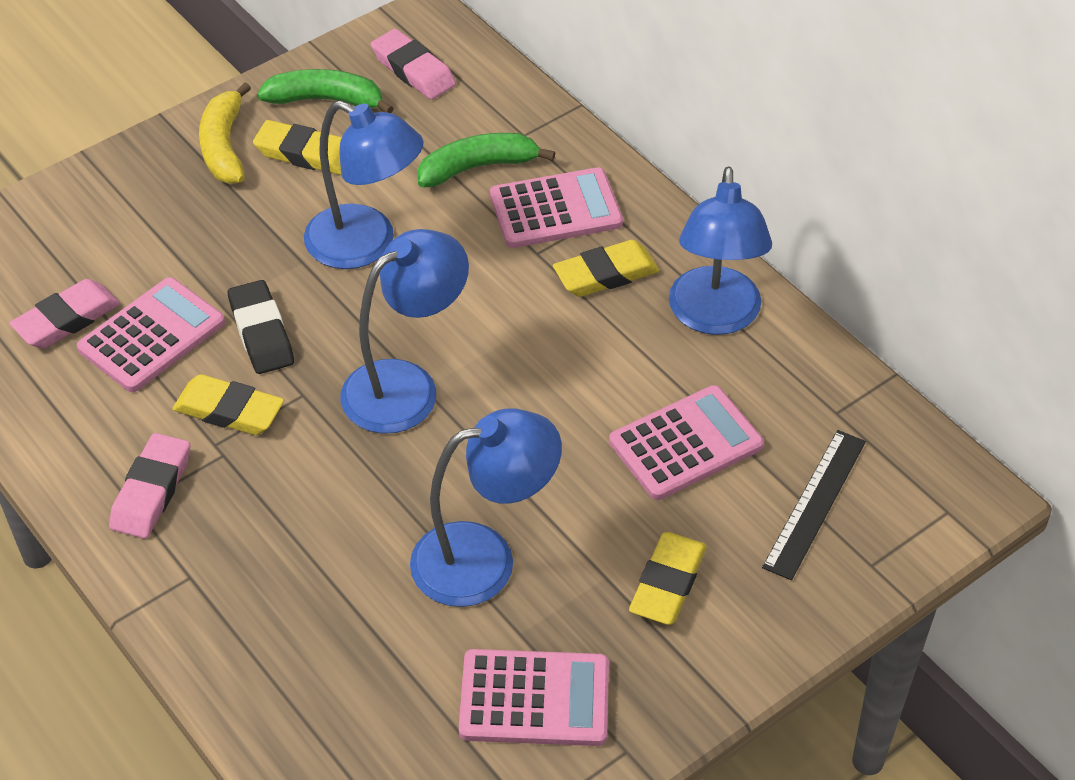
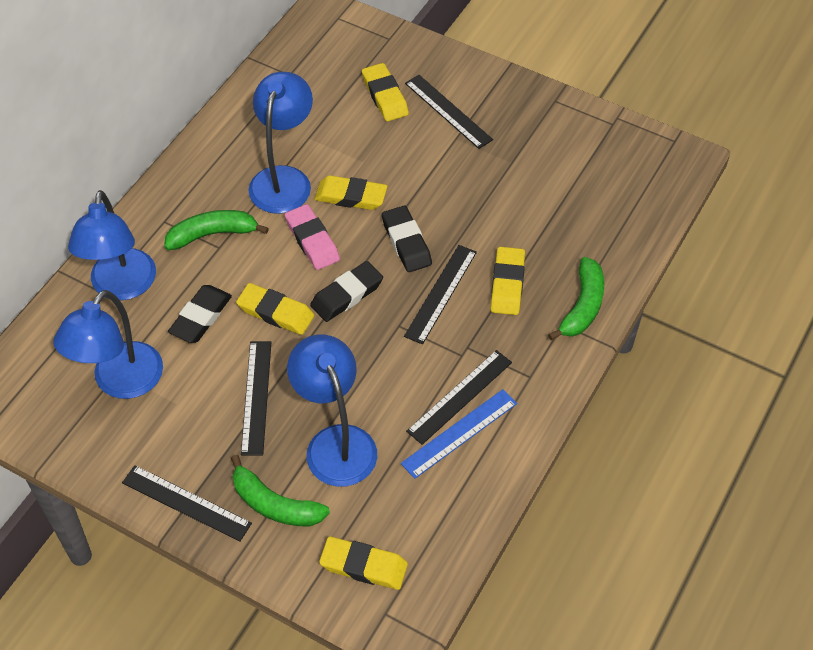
black eraser: 1 -> 3
black ruler: 1 -> 5
blue ruler: 0 -> 1
green banana: 2 -> 3
pink calculator: 4 -> 0
pink eraser: 3 -> 1
yellow banana: 1 -> 0
yellow eraser: 4 -> 5

